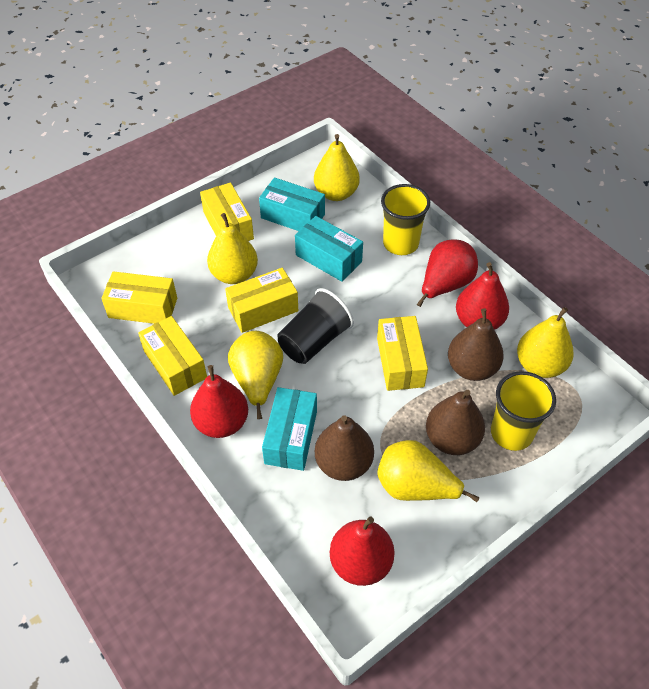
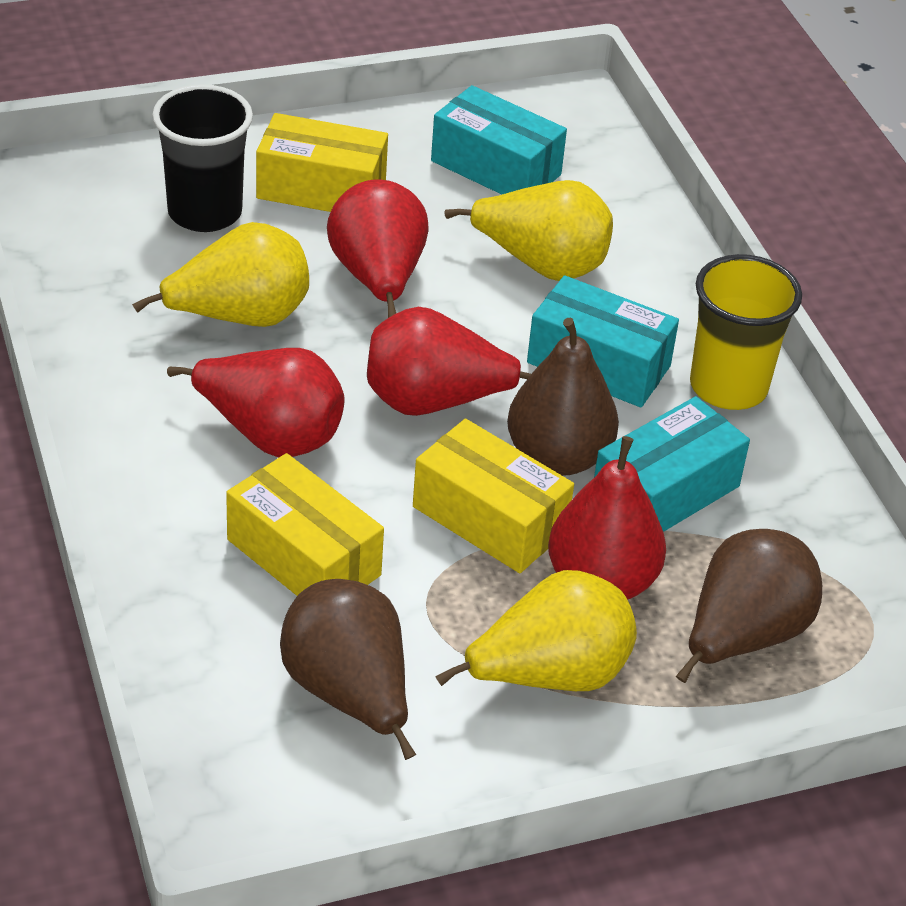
yellow box: 5 -> 3
yellow cup: 2 -> 1
yellow pear: 5 -> 3

